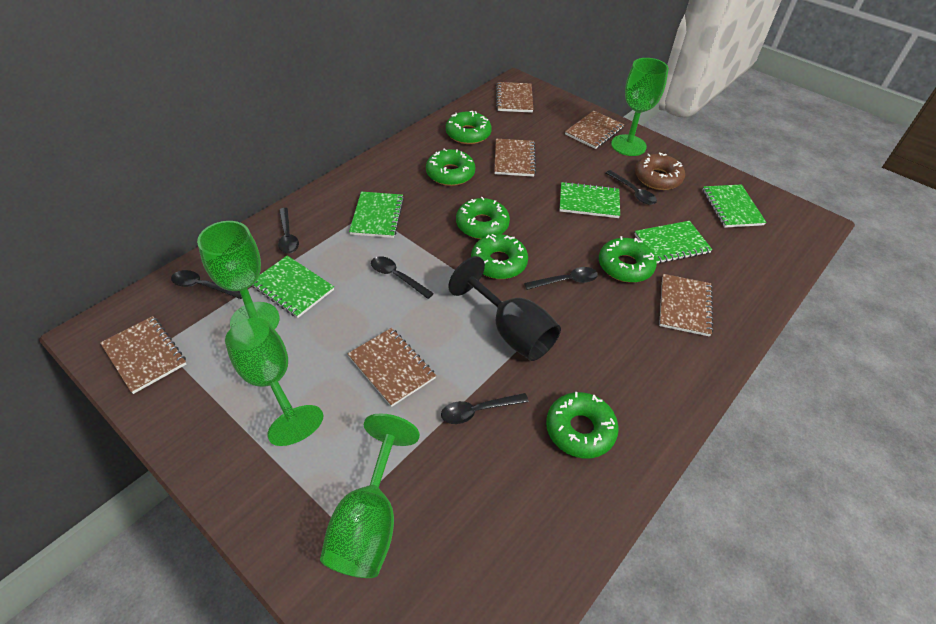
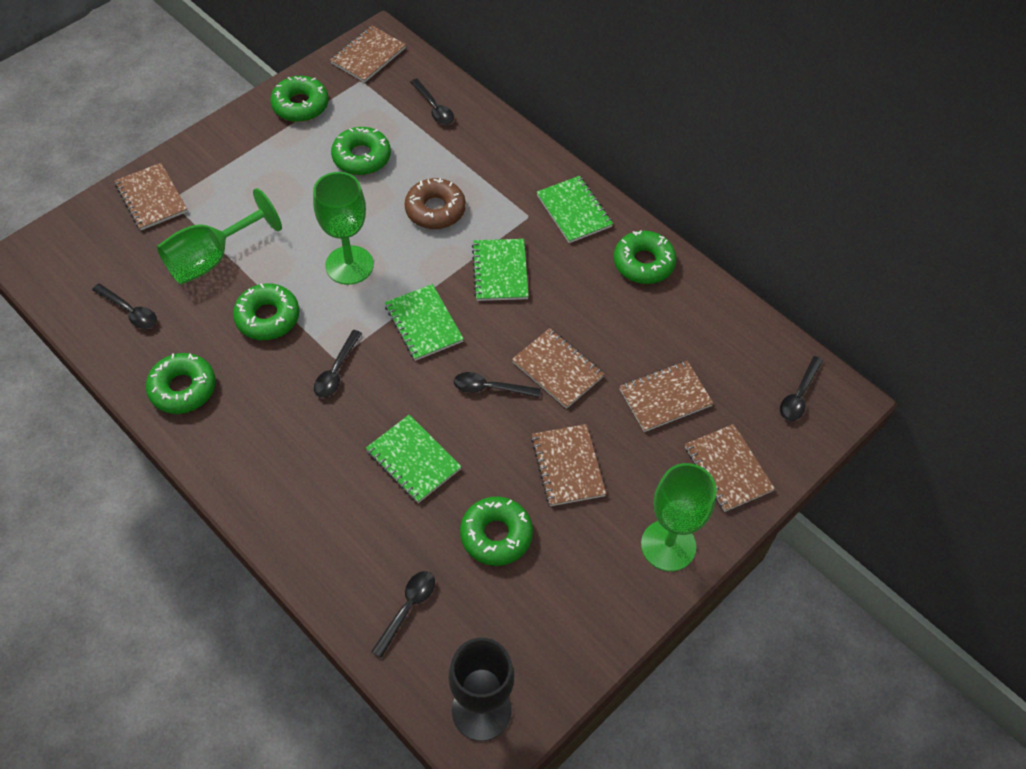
green goblet: 4 -> 3
green notebook: 5 -> 4

